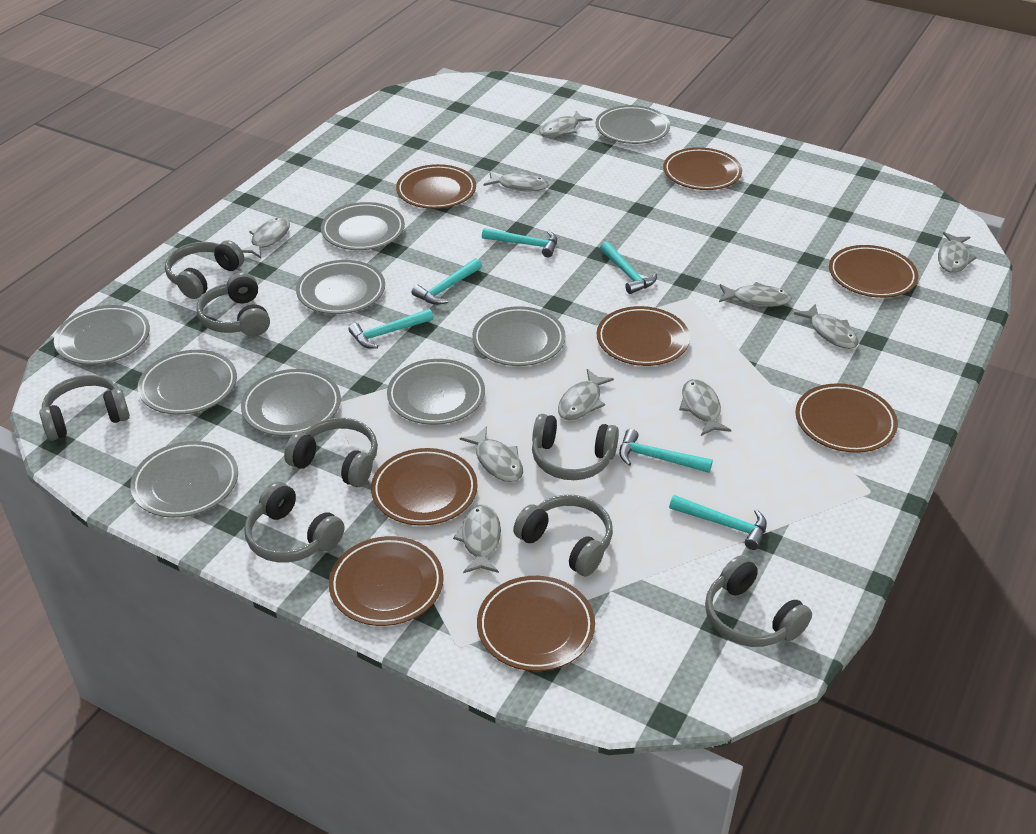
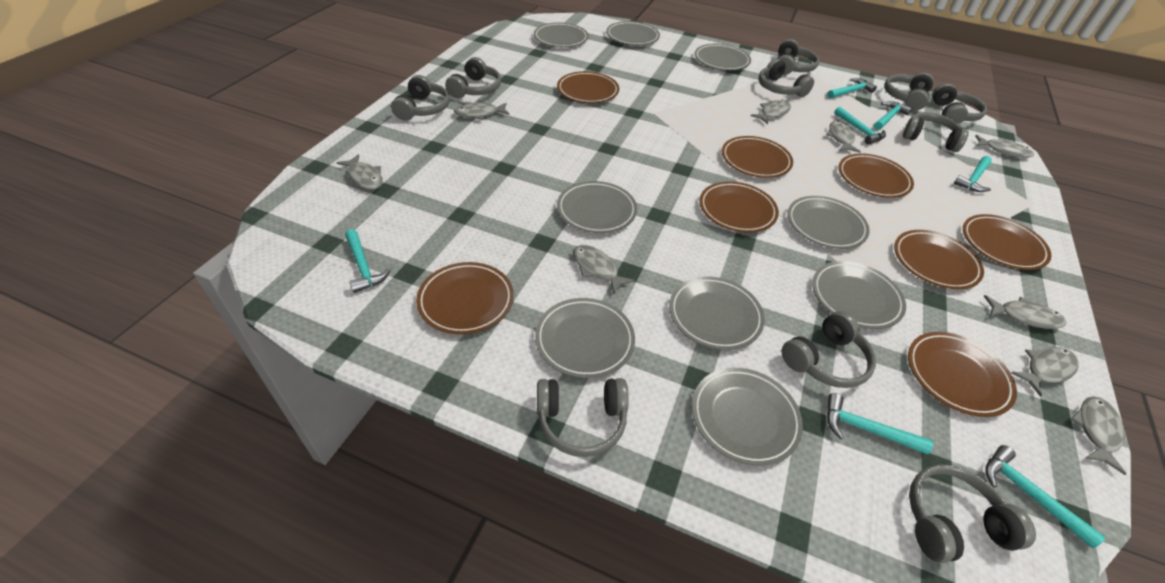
grey fish: 10 -> 9
grey headphones: 8 -> 10
turquoise hammer: 6 -> 7

